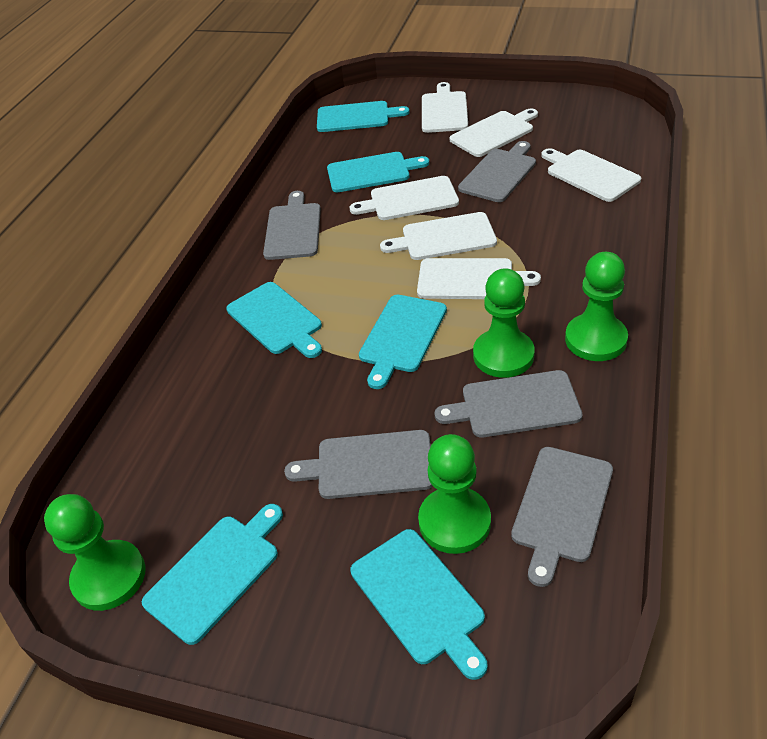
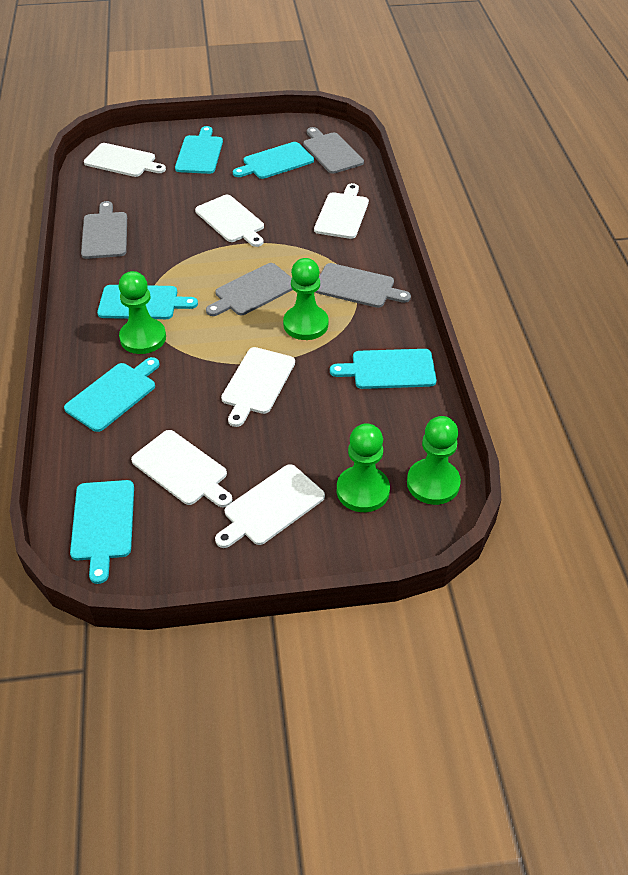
grey cutting board: 5 -> 4

